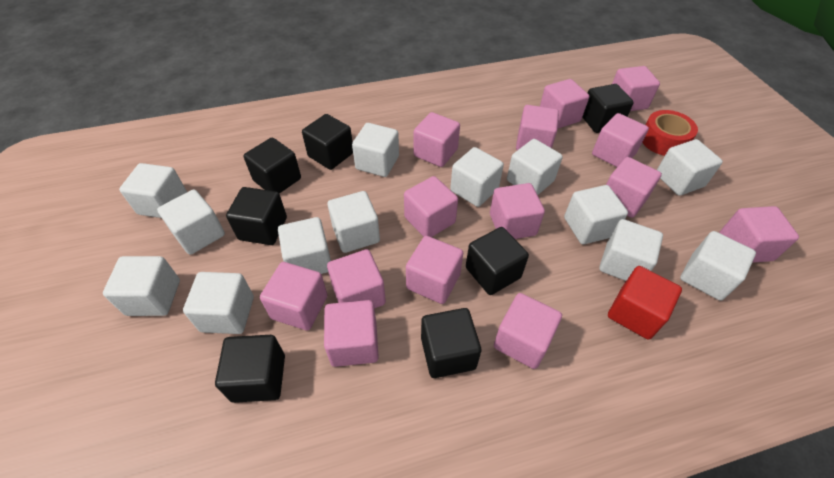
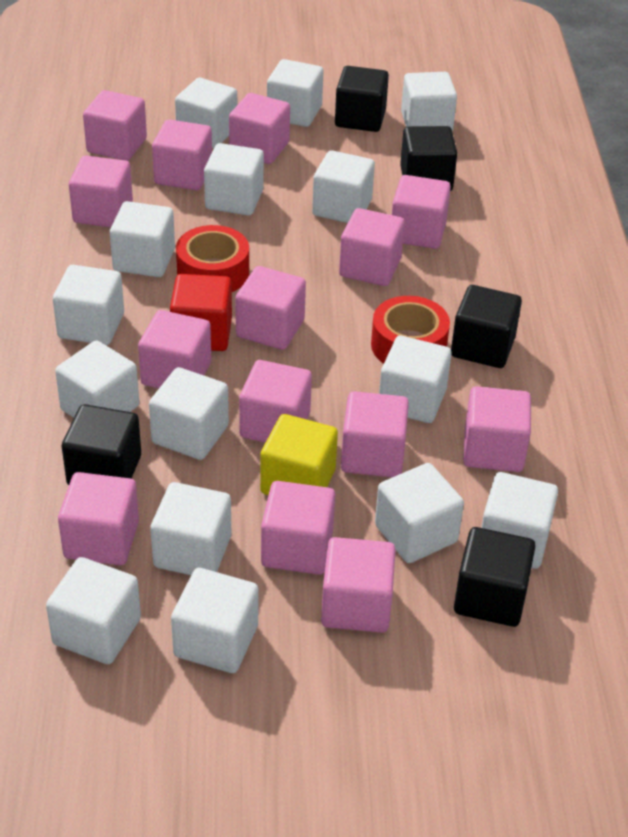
black cube: 7 -> 5
red tape: 1 -> 2
white cube: 13 -> 15
yellow cube: 0 -> 1

